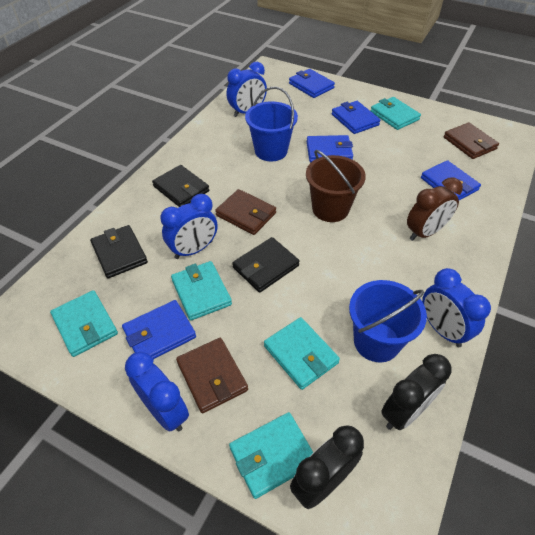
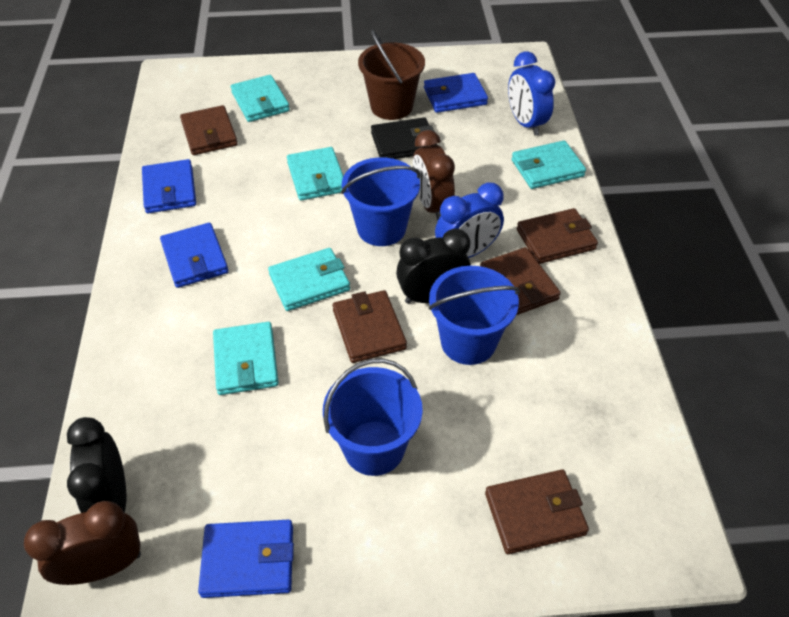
black wallet: 3 -> 1
blue bucket: 2 -> 3
blue clock: 4 -> 2
blue wallet: 5 -> 4
brown clock: 1 -> 2
brown wallet: 3 -> 5

